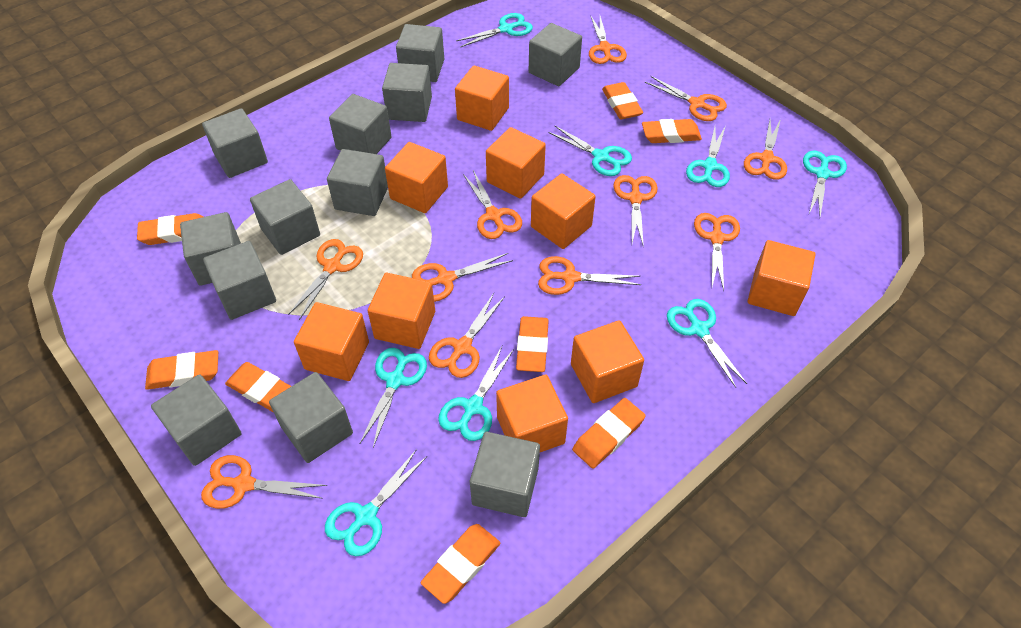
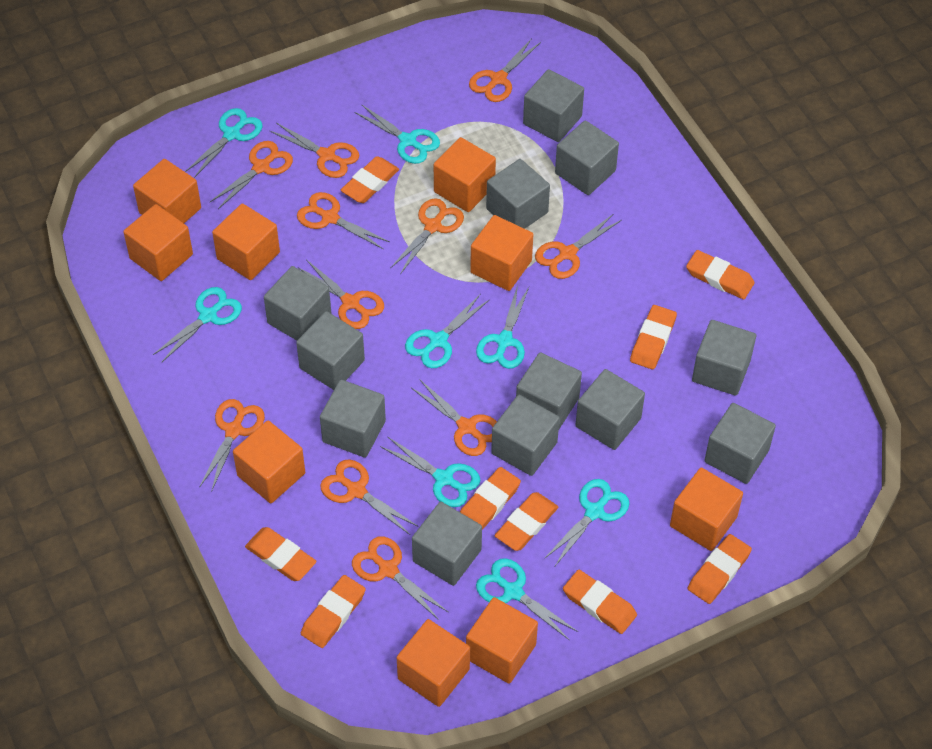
orange eraser: 8 -> 9

